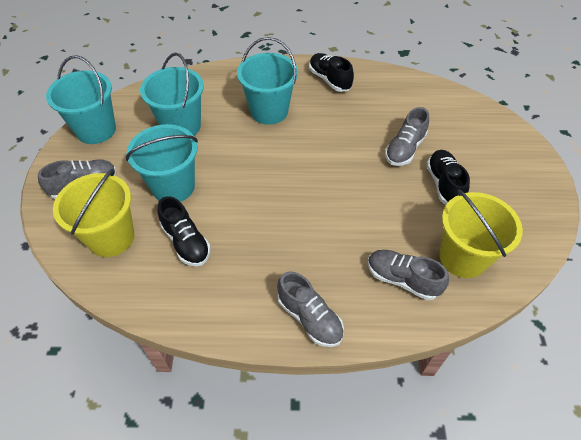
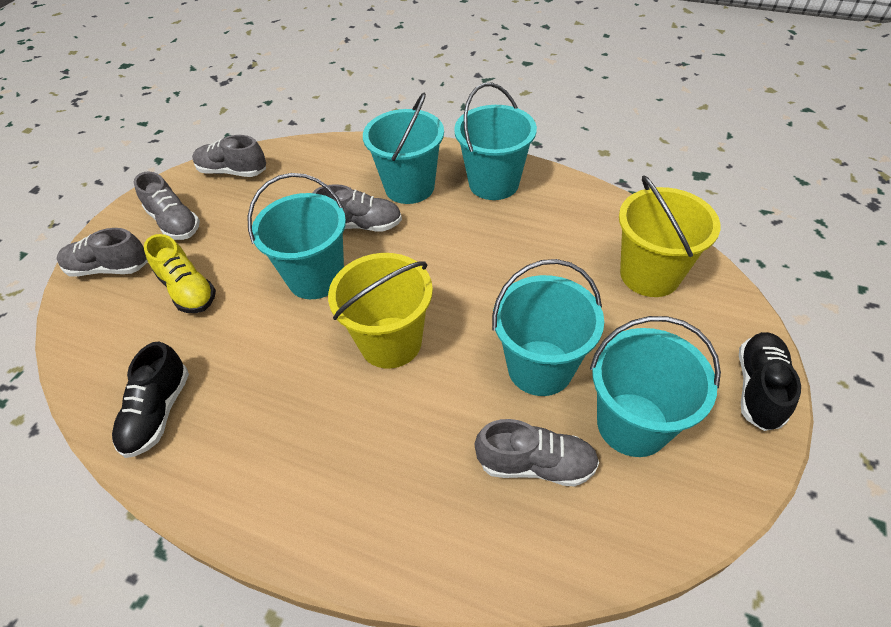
black shoe: 3 -> 2
grey shoe: 4 -> 5
turquoise bucket: 4 -> 5
yellow shoe: 0 -> 1

